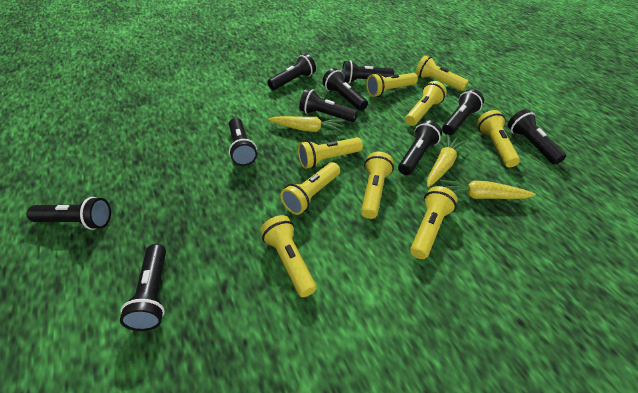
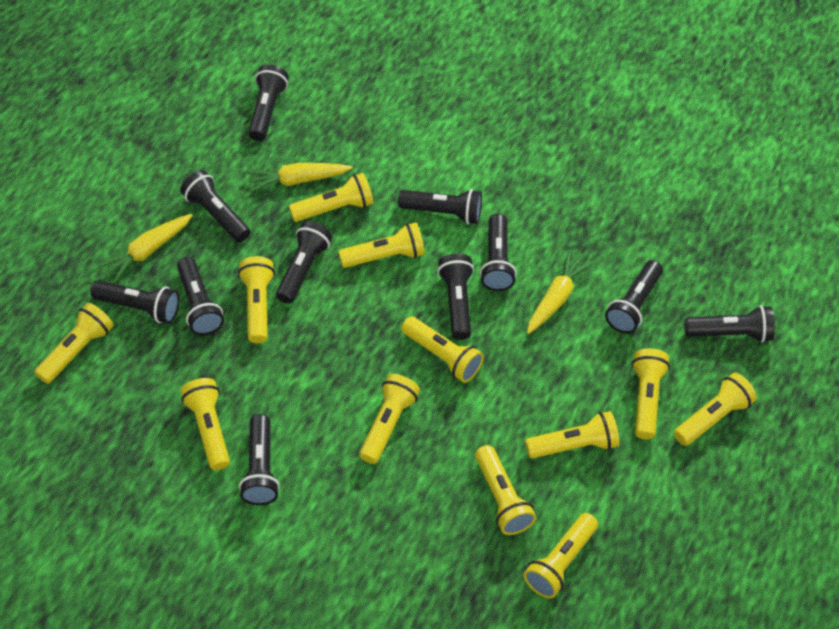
black flashlight: 10 -> 11
yellow flashlight: 9 -> 12

